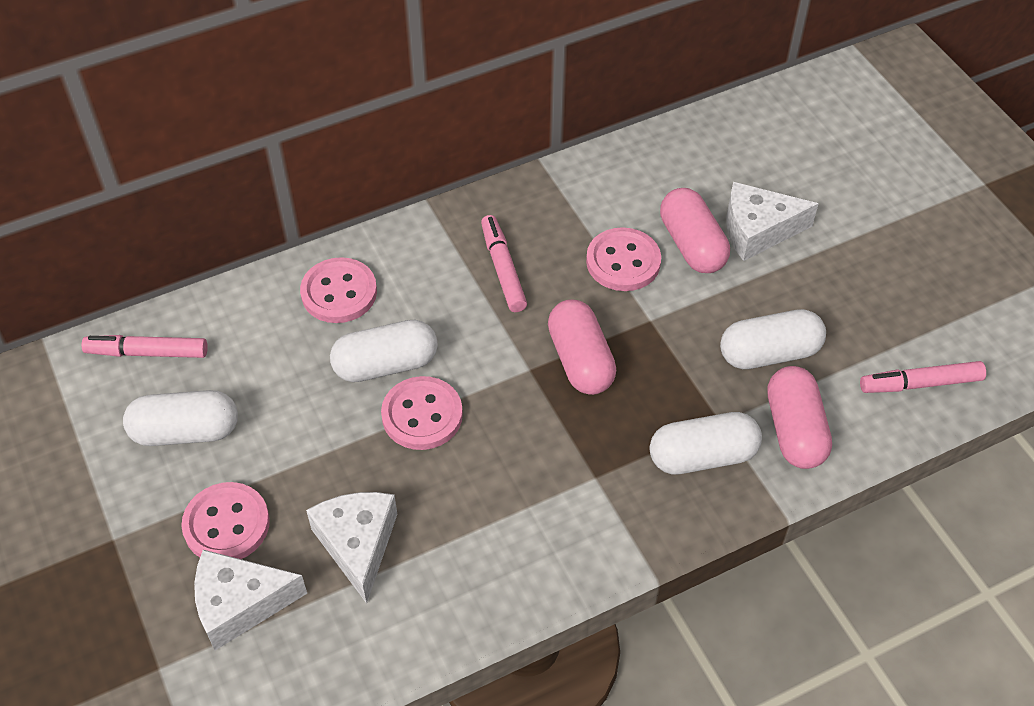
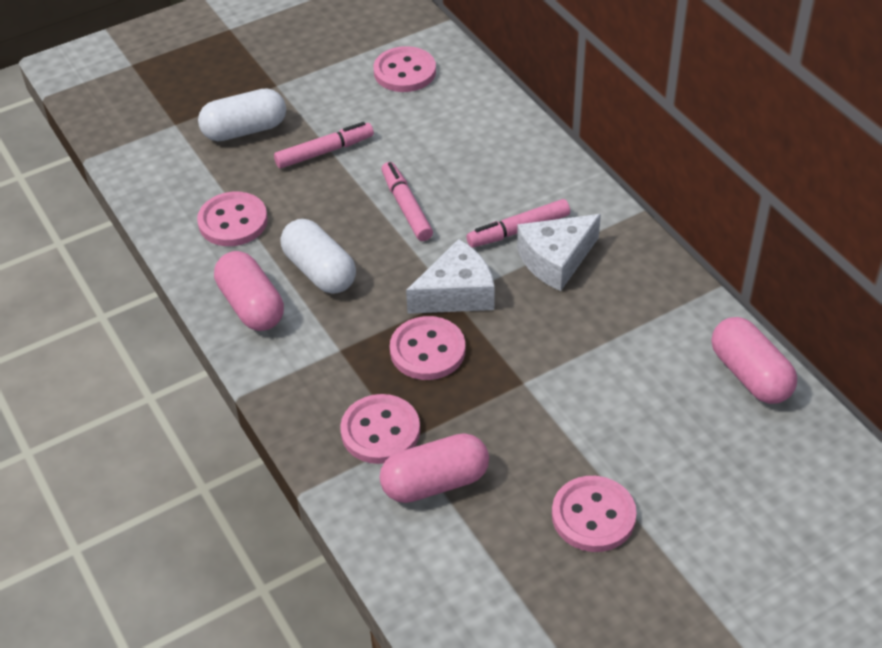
pink button: 4 -> 5
white capsule: 4 -> 2
white cheese: 3 -> 2

